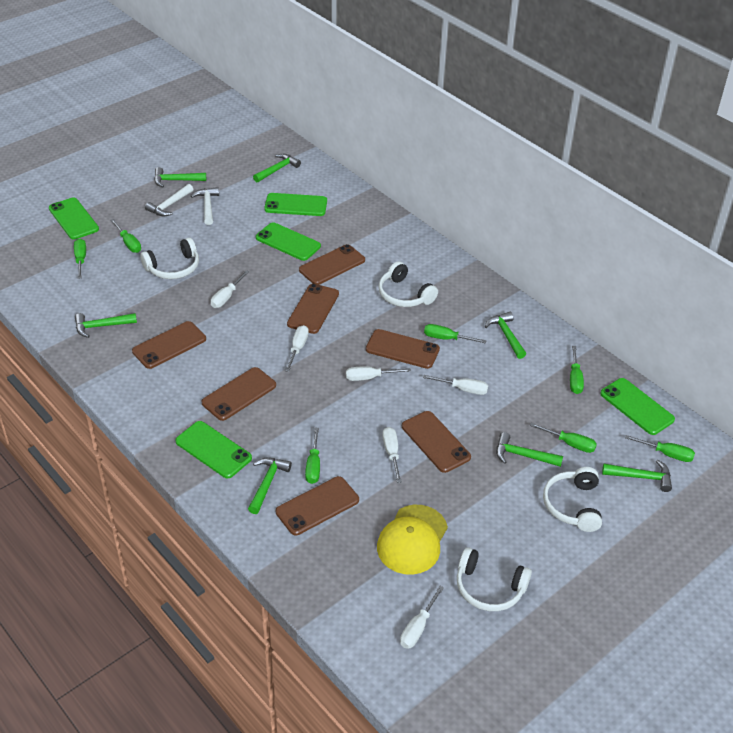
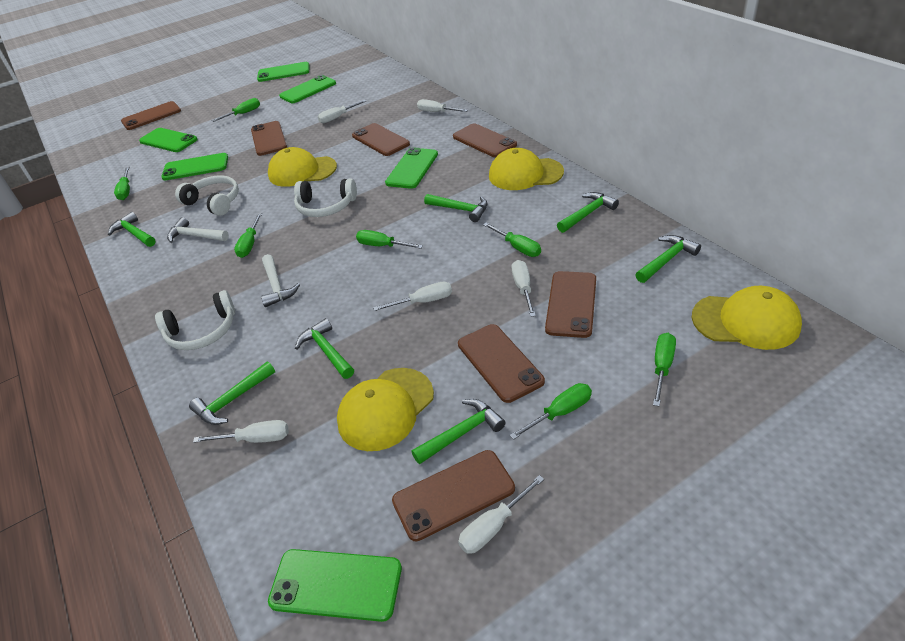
green phone: 5 -> 6
white headphones: 4 -> 3
yellow cap: 1 -> 4

